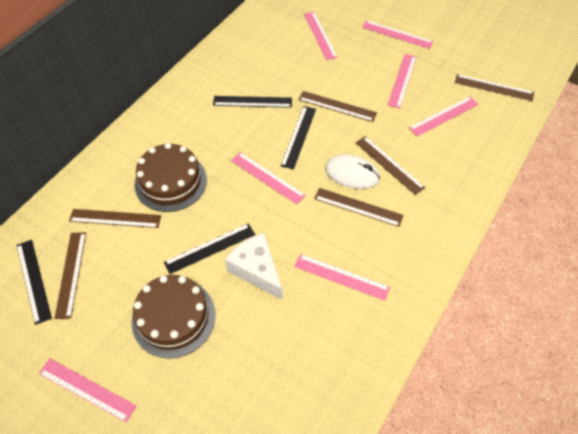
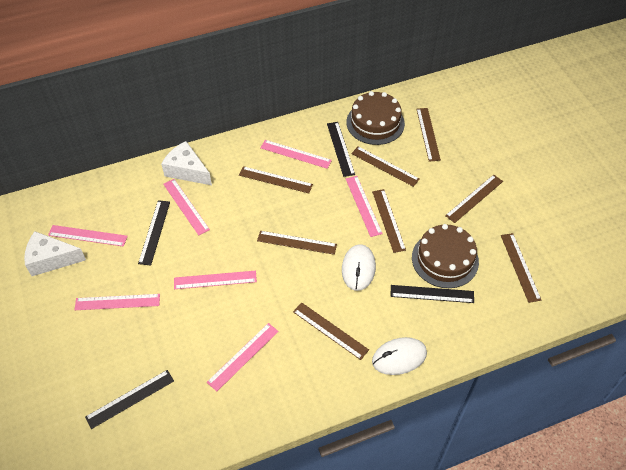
brown ruler: 6 -> 8
white cheese: 1 -> 2
white mouse: 1 -> 2

